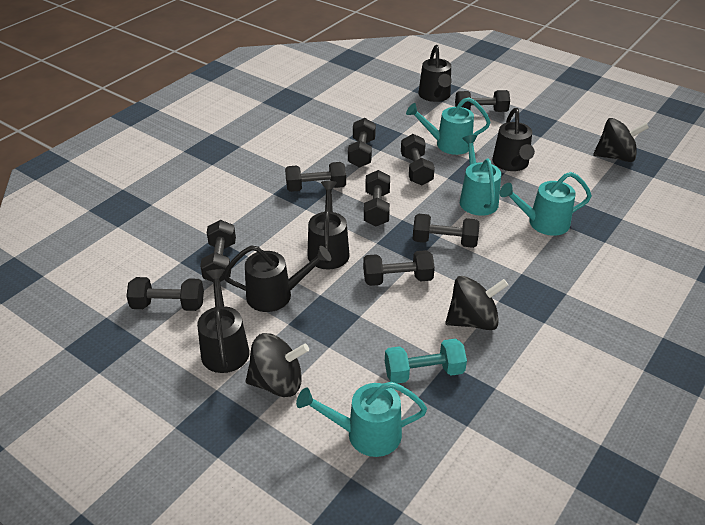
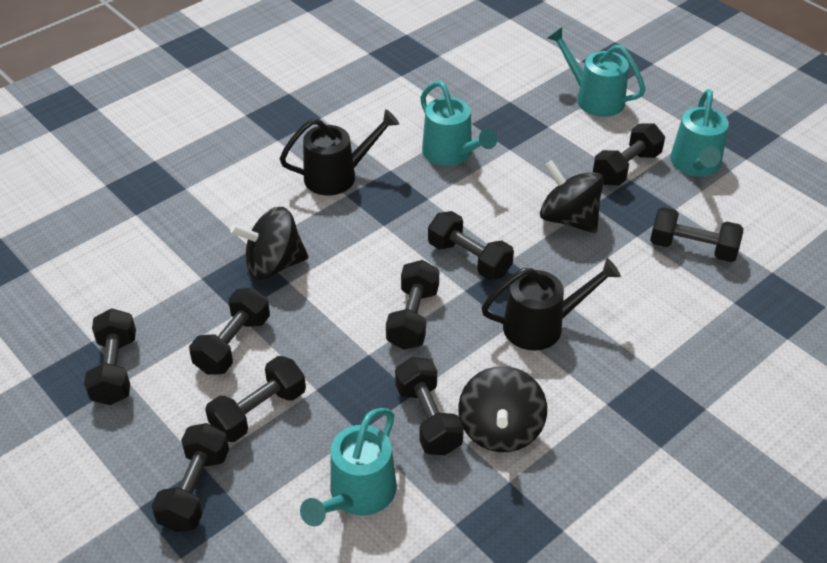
black watering can: 5 -> 2
turquoise dumbbell: 1 -> 0

